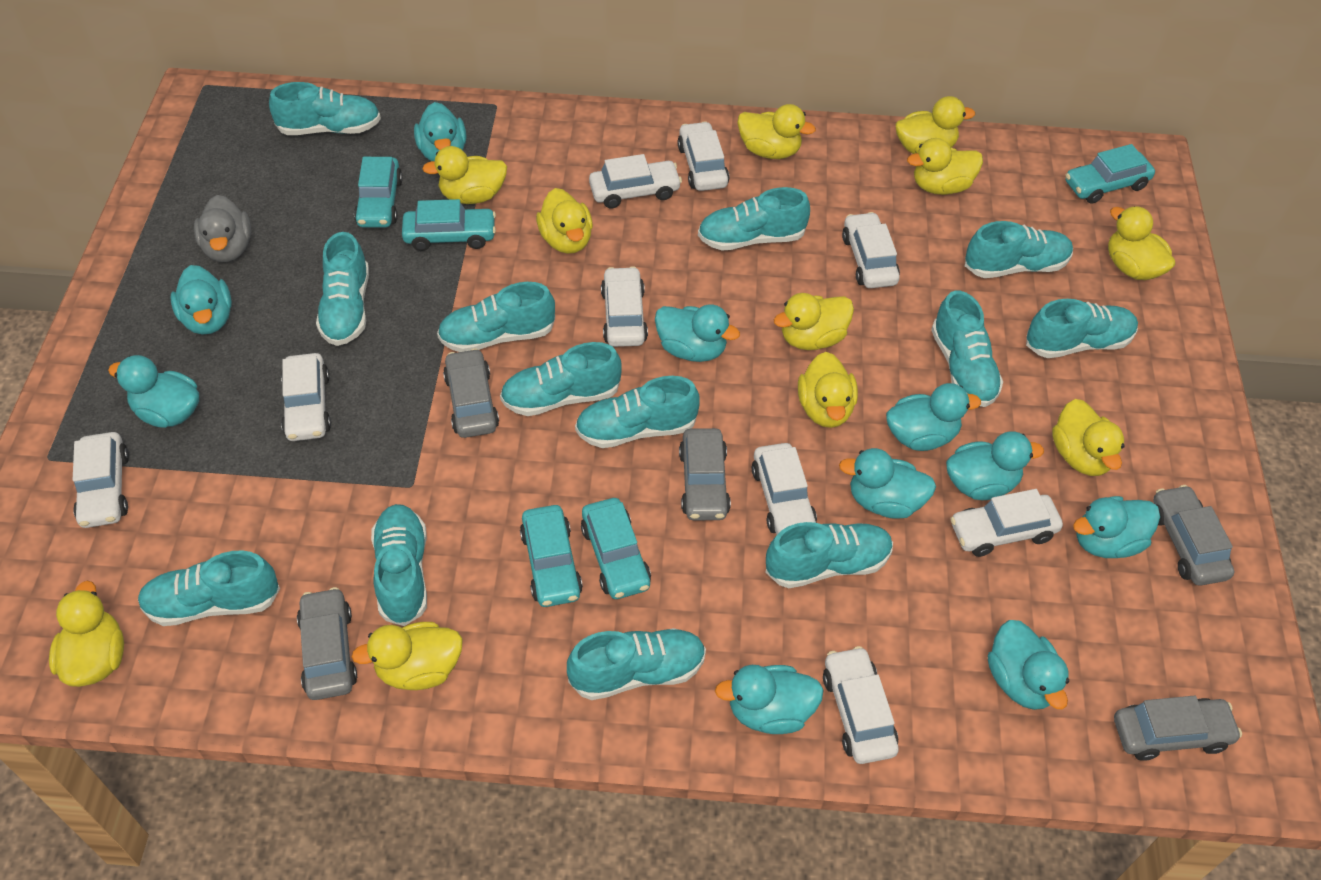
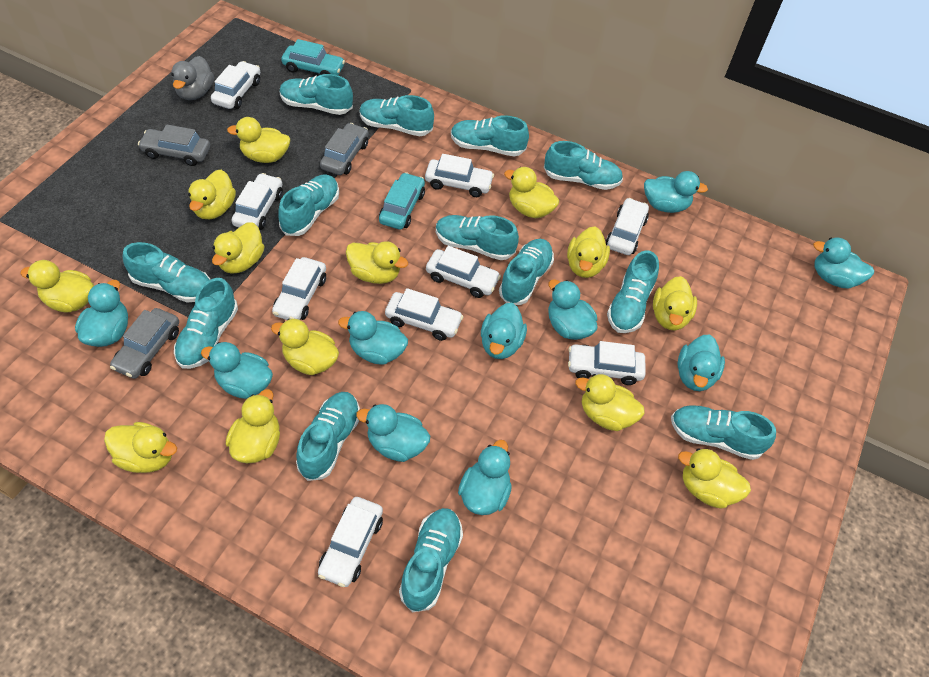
grey car: 5 -> 3
turquoise car: 5 -> 2
yellow duck: 11 -> 13

